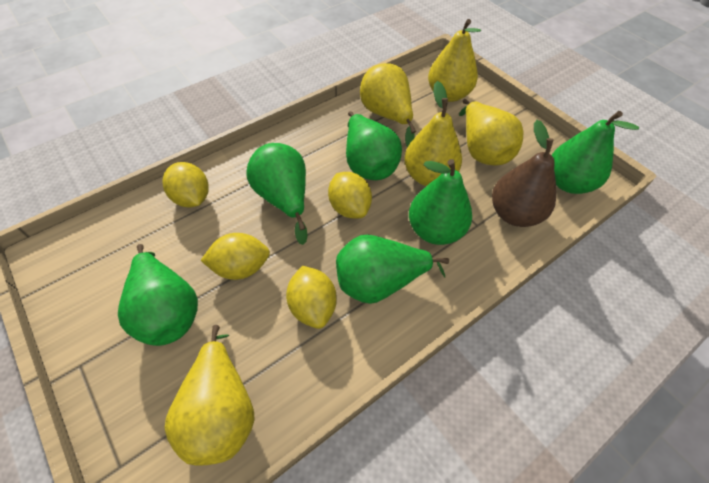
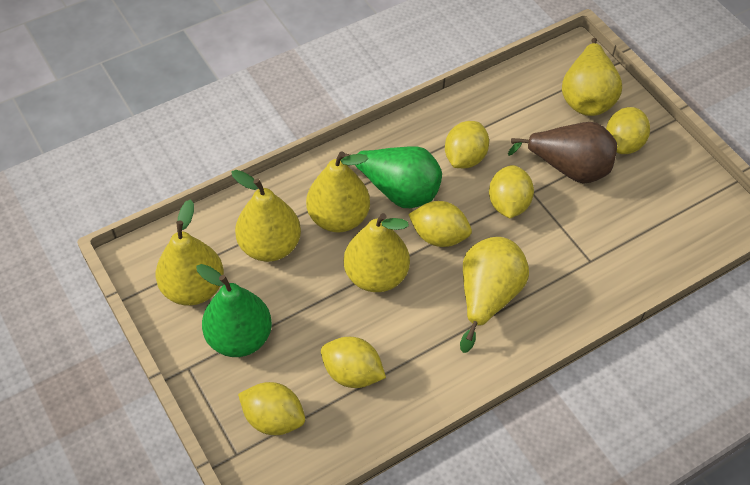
green pear: 6 -> 2
yellow lemon: 4 -> 6
yellow pear: 5 -> 6

